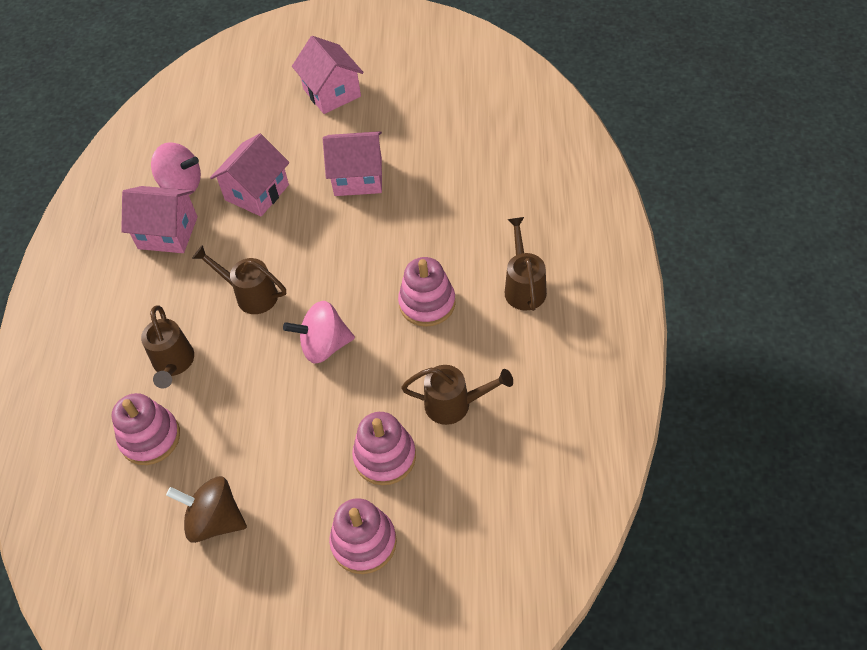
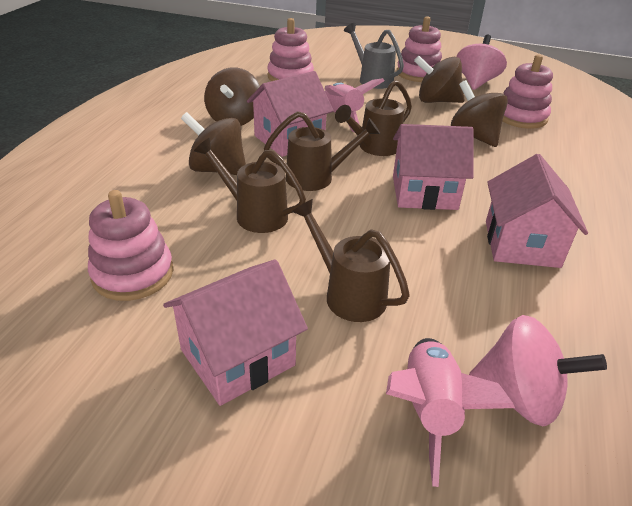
brown spinning top: 1 -> 4
grey watering can: 0 -> 1
pink rocket: 0 -> 2

